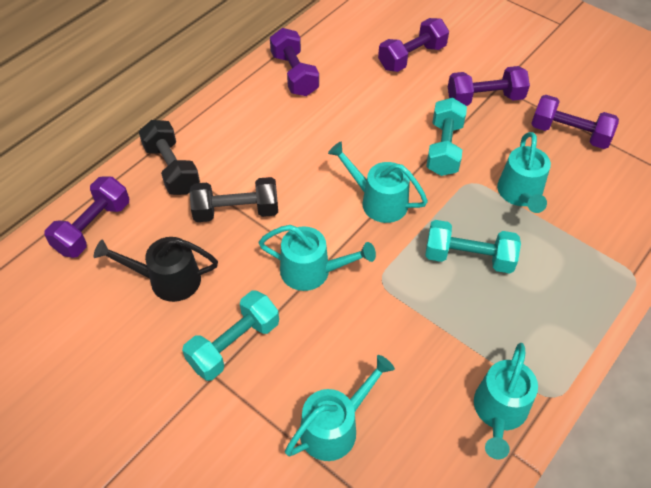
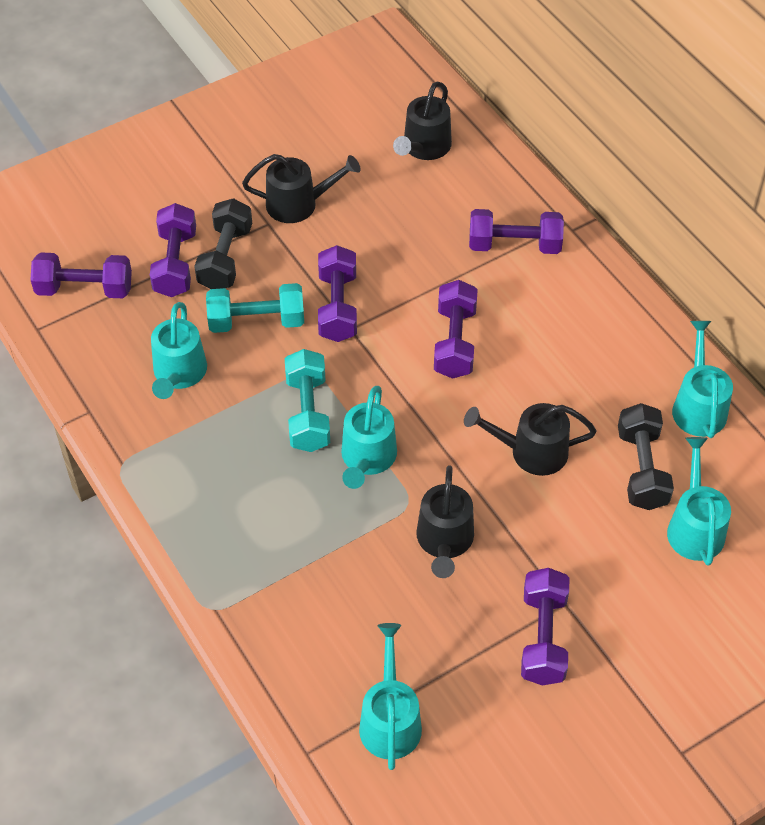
black watering can: 1 -> 4
purple dumbbell: 5 -> 6
turquoise dumbbell: 3 -> 2

